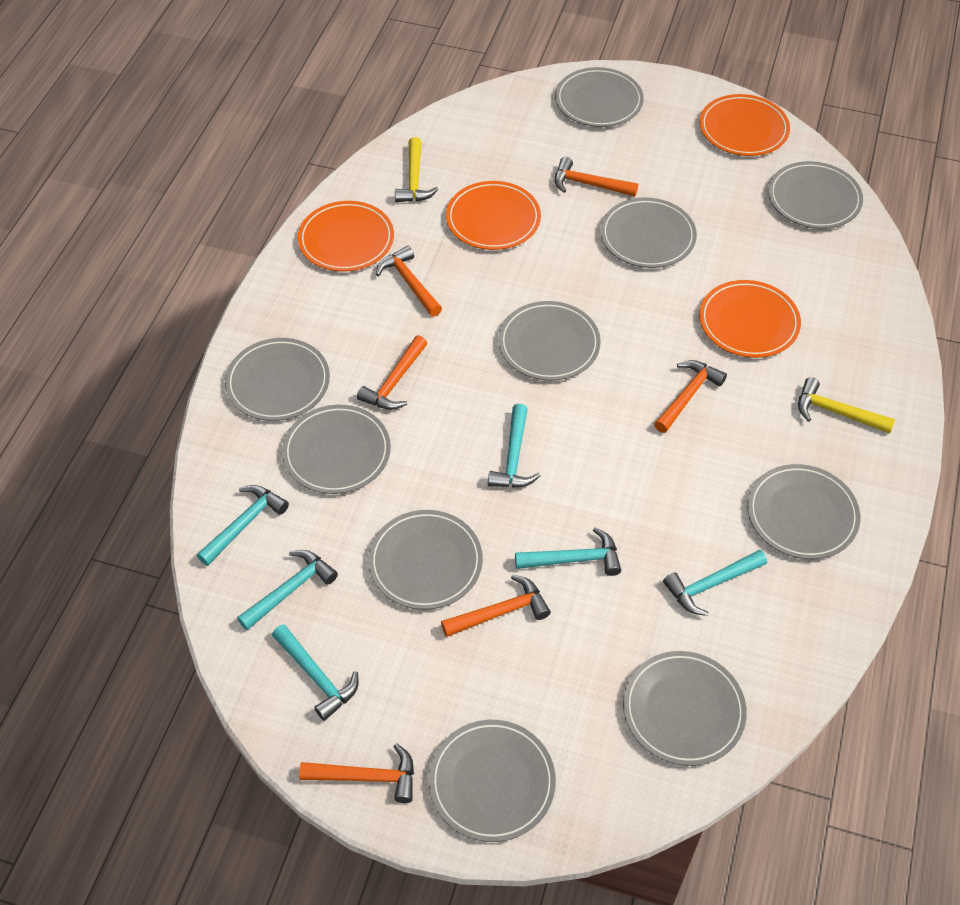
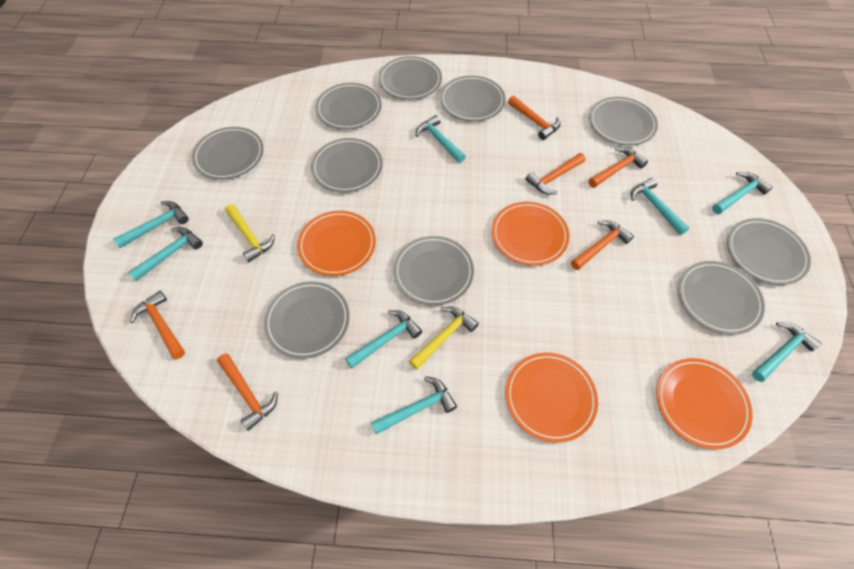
turquoise hammer: 6 -> 8

